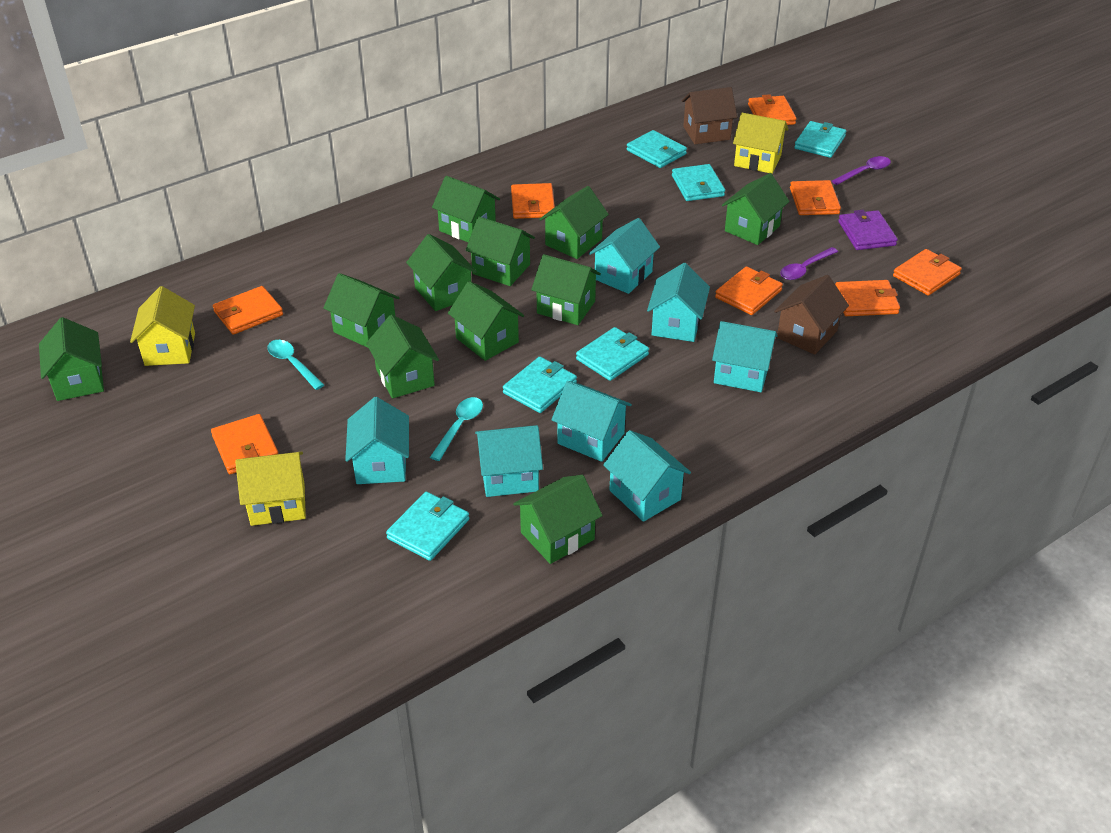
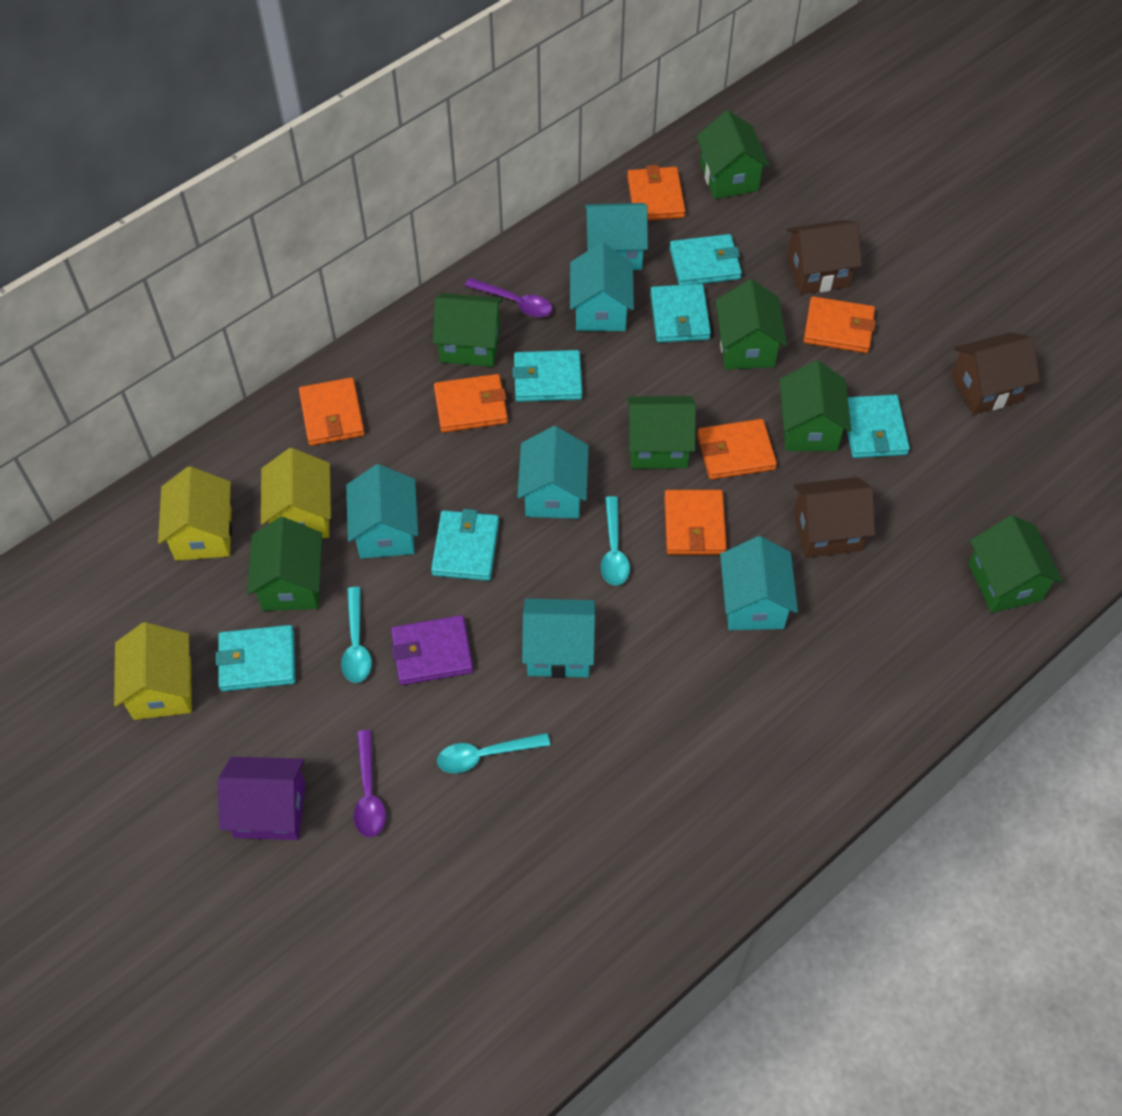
brown house: 2 -> 3
green house: 11 -> 7
orange wallet: 8 -> 6
purple house: 0 -> 1
turquoise house: 7 -> 6
turquoise spoon: 2 -> 3

